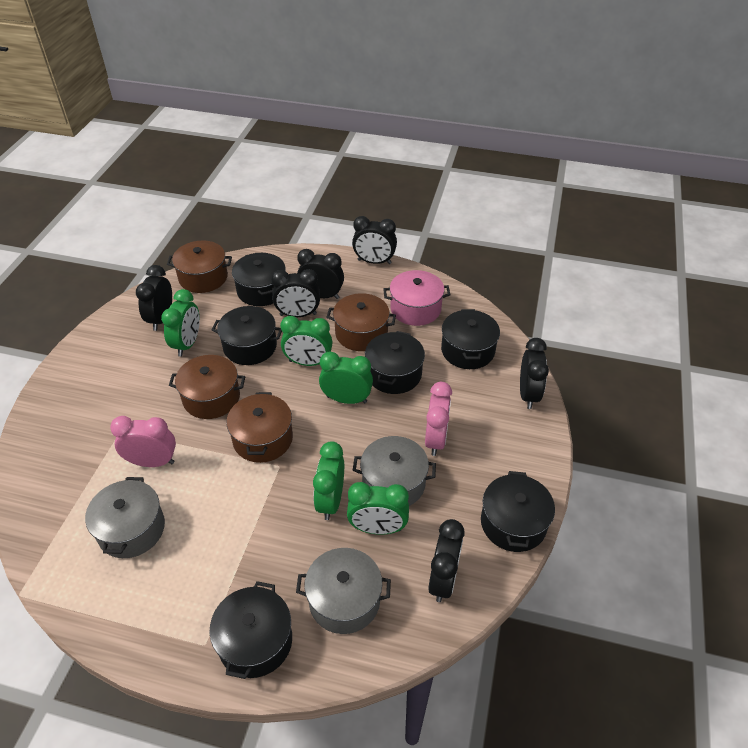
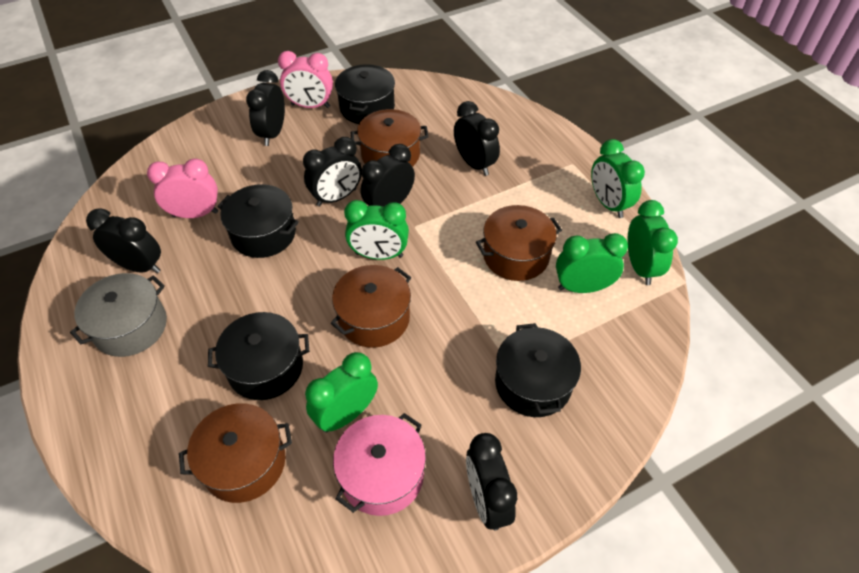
black pot: 6 -> 4
grey pot: 3 -> 1

